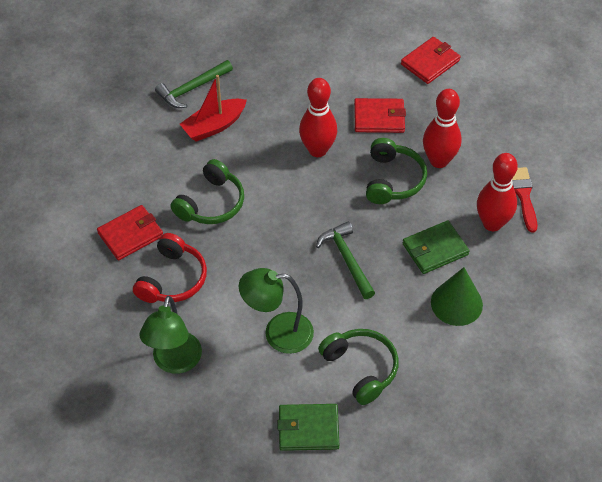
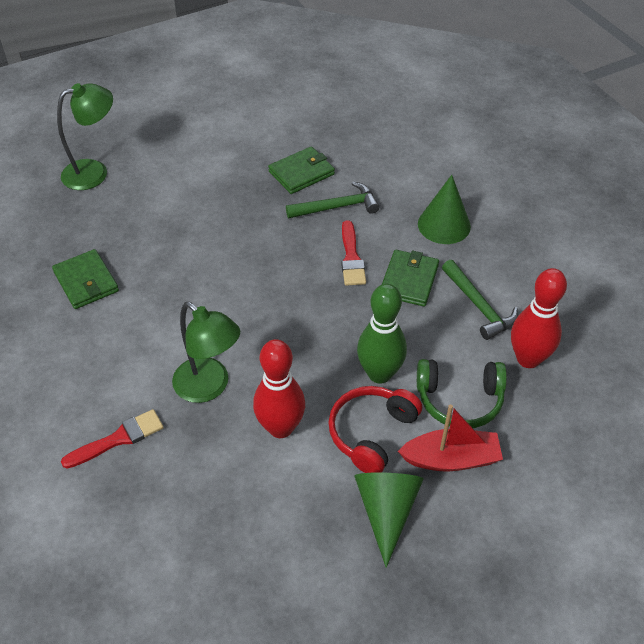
green bowling pin: 0 -> 1
green cone: 1 -> 2
green headphones: 3 -> 1
green wallet: 2 -> 3
red bowling pin: 3 -> 2
red brush: 1 -> 2
red wallet: 3 -> 0

